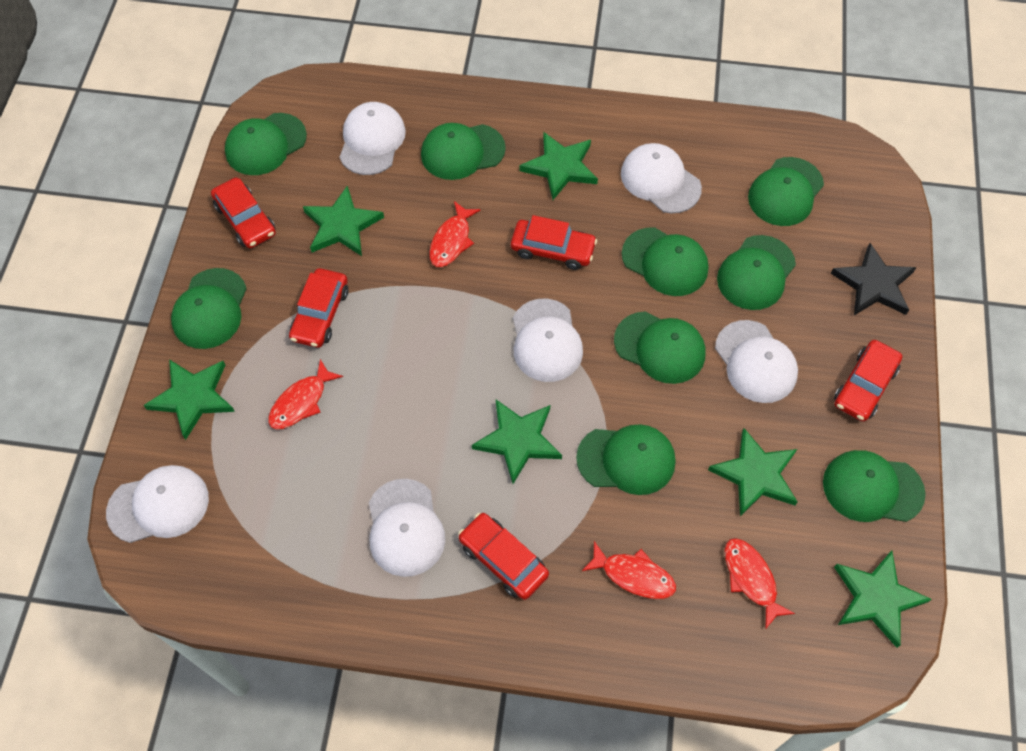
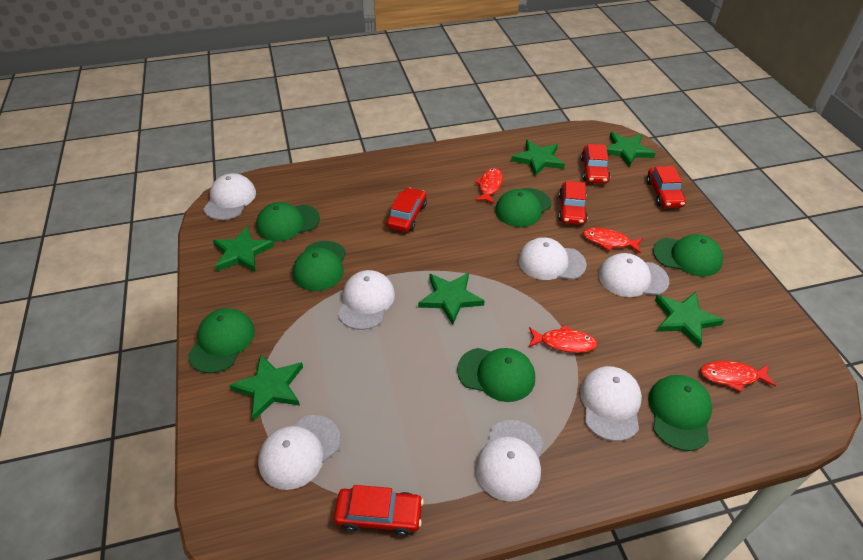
black star: 1 -> 0
green cap: 9 -> 7
white cap: 6 -> 7

